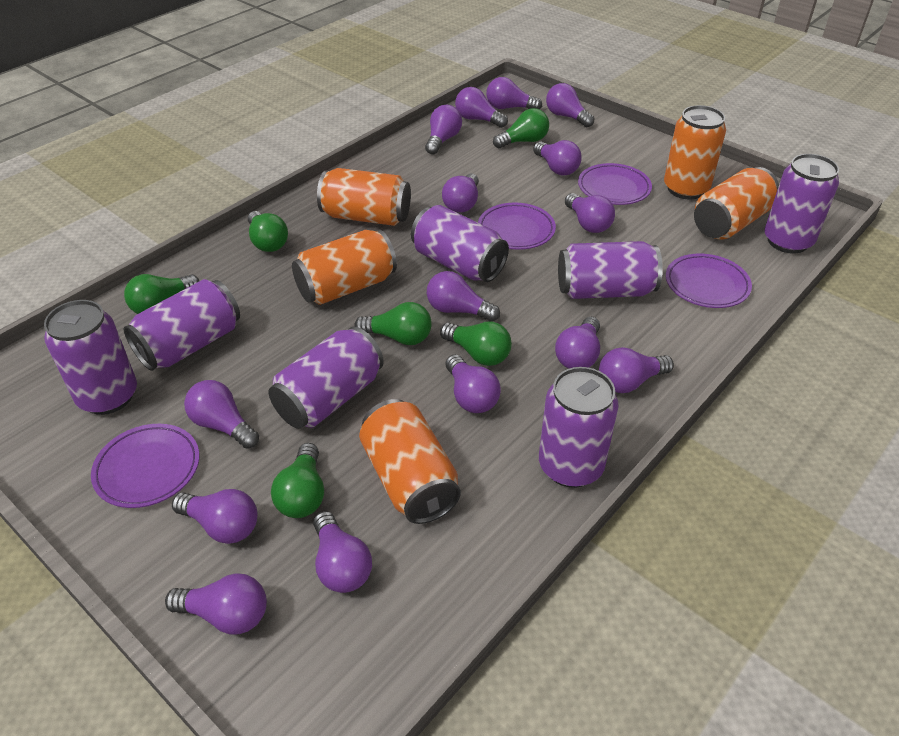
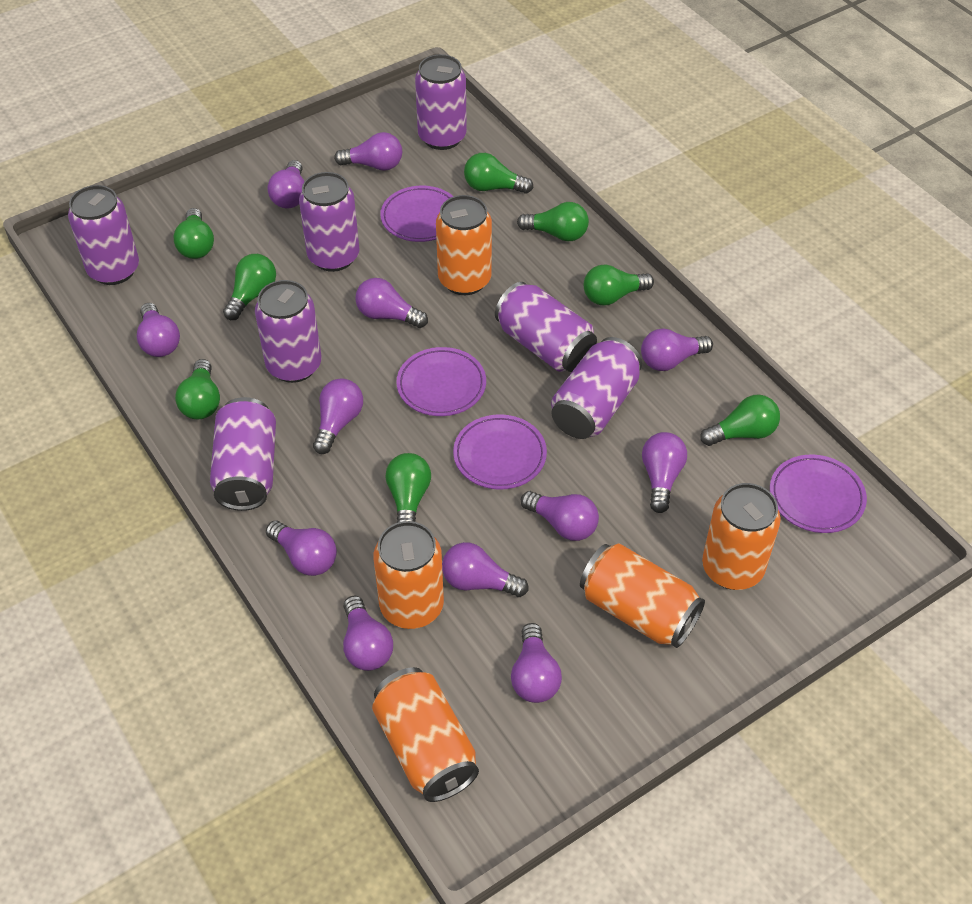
green light bulb: 6 -> 8
purple light bulb: 15 -> 12

